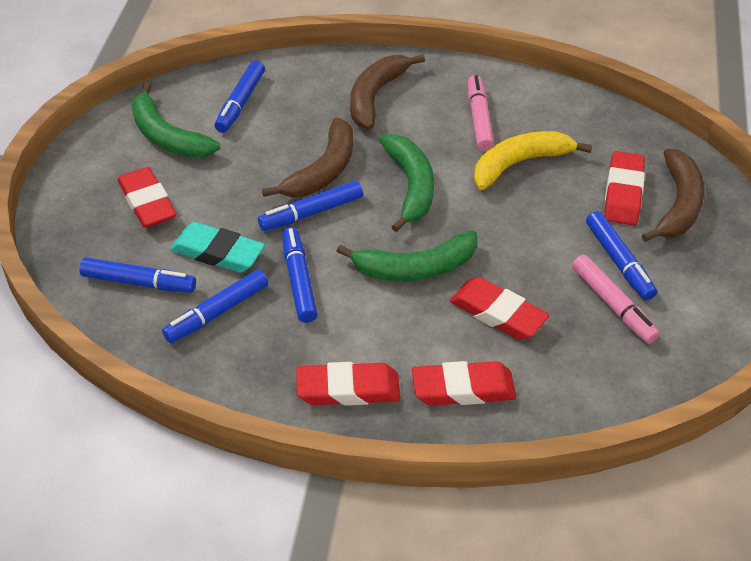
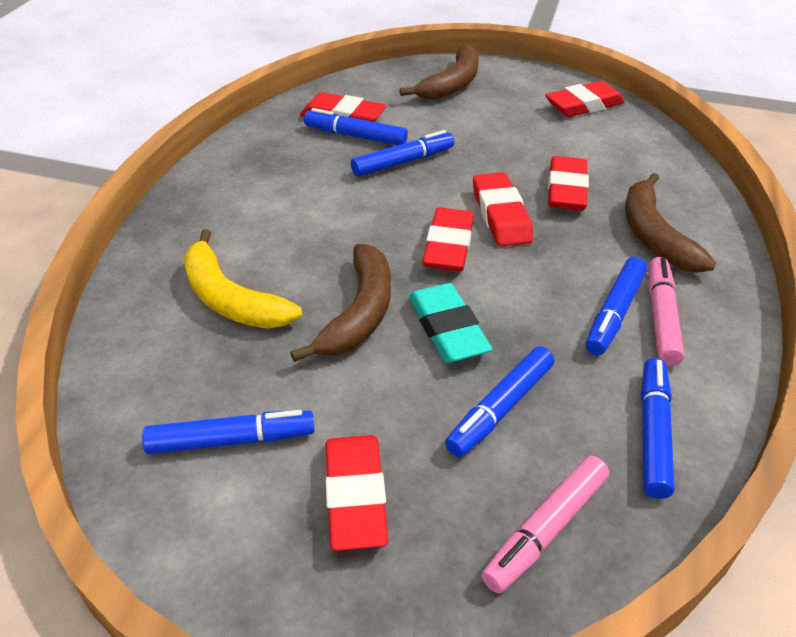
green banana: 3 -> 0
red eraser: 5 -> 6

